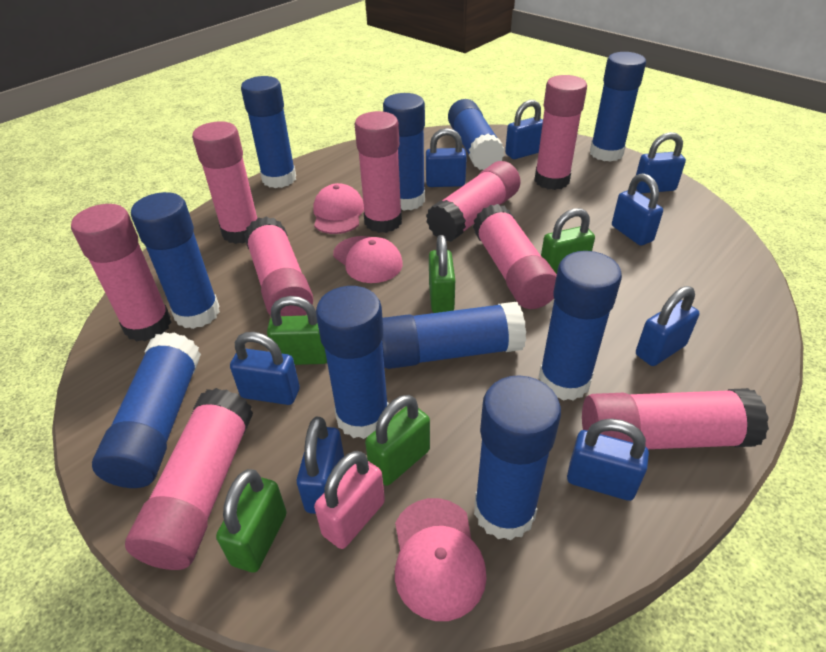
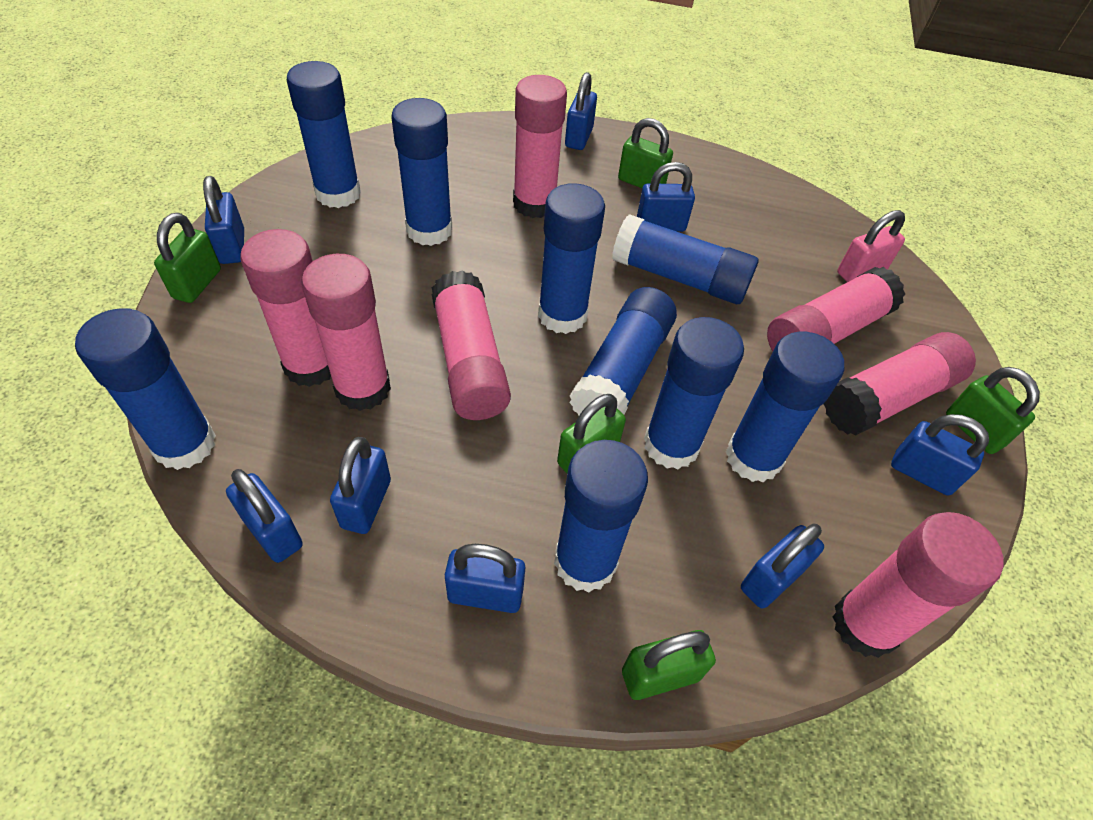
blue glue stick: 10 -> 9
pink cap: 3 -> 0
pink glue stick: 9 -> 7

